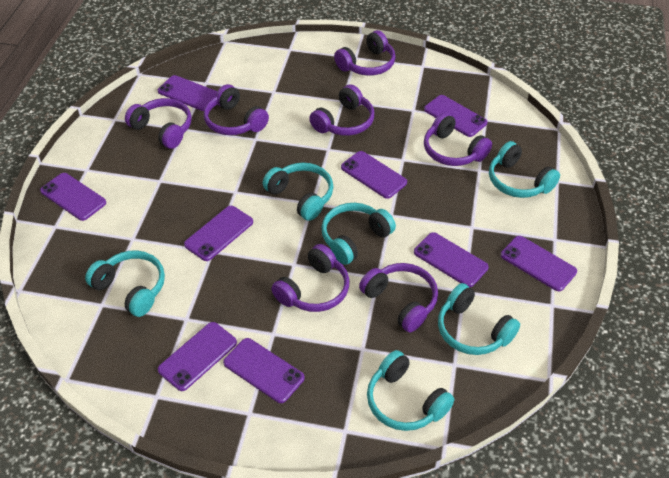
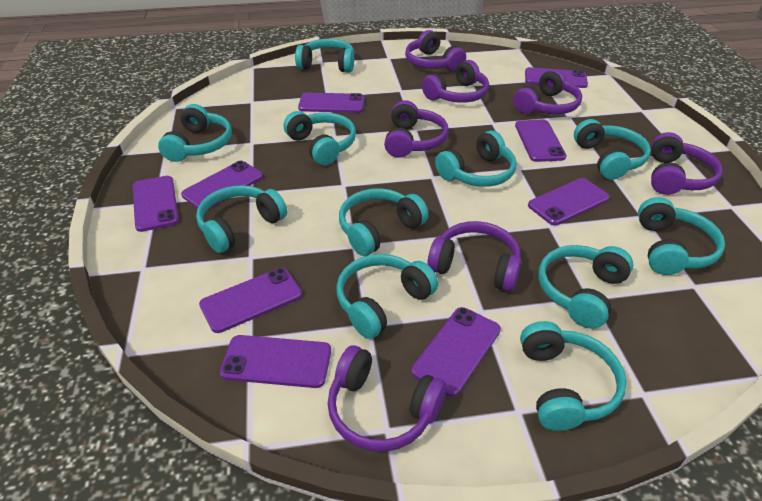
turquoise headphones: 6 -> 11

